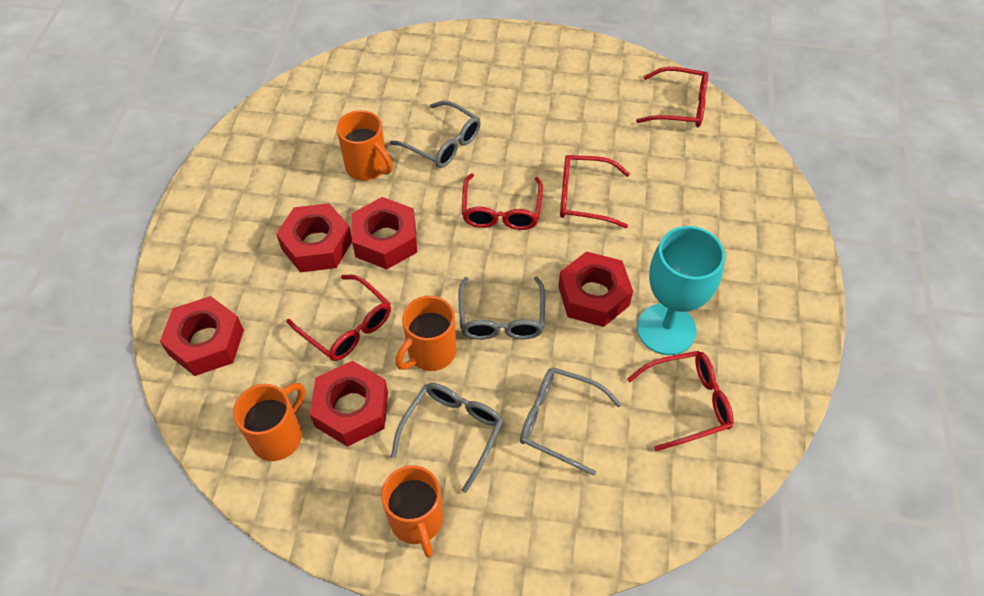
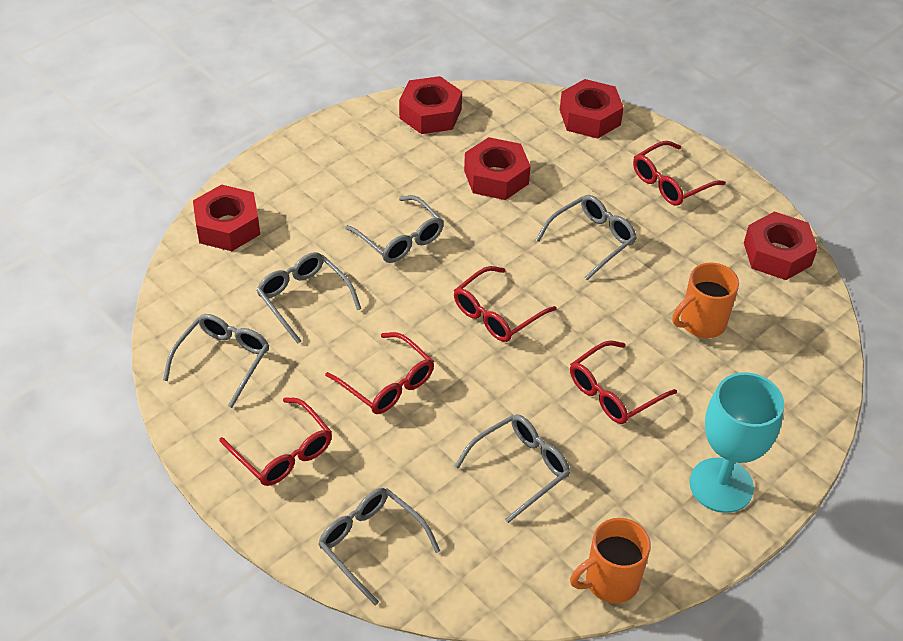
grey glasses: 4 -> 6
orange mug: 4 -> 2

